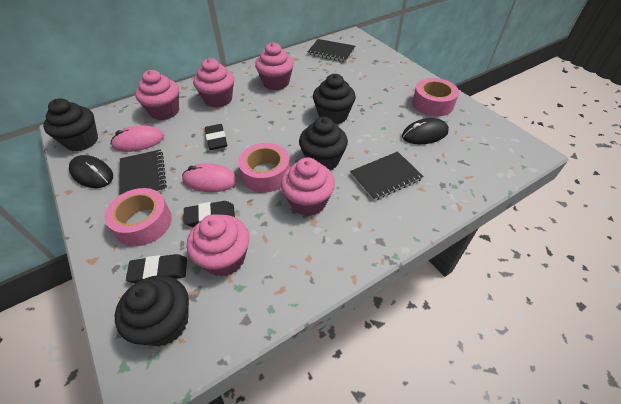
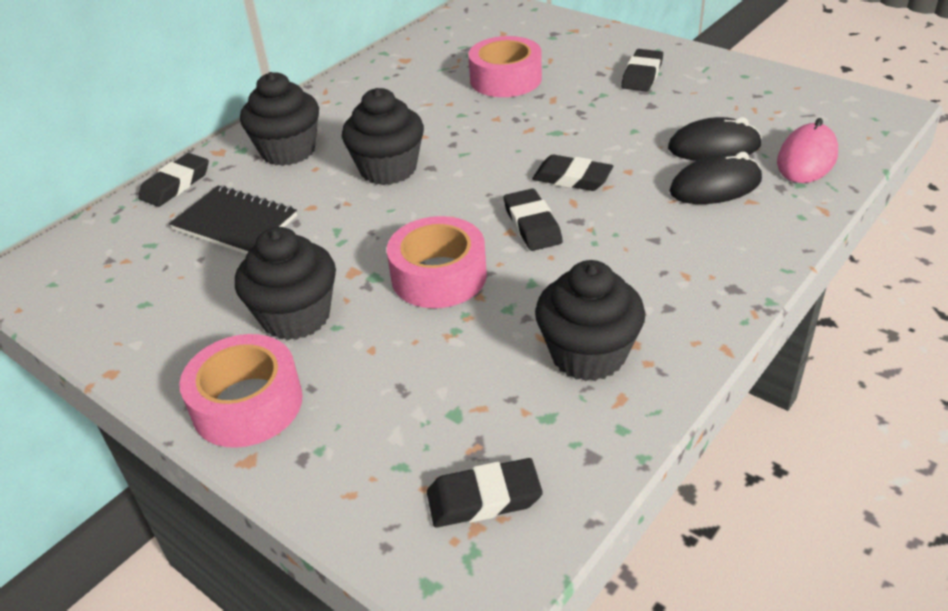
black eraser: 3 -> 5
black notebook: 3 -> 1
pink cupcake: 5 -> 0
pink mouse: 2 -> 1

